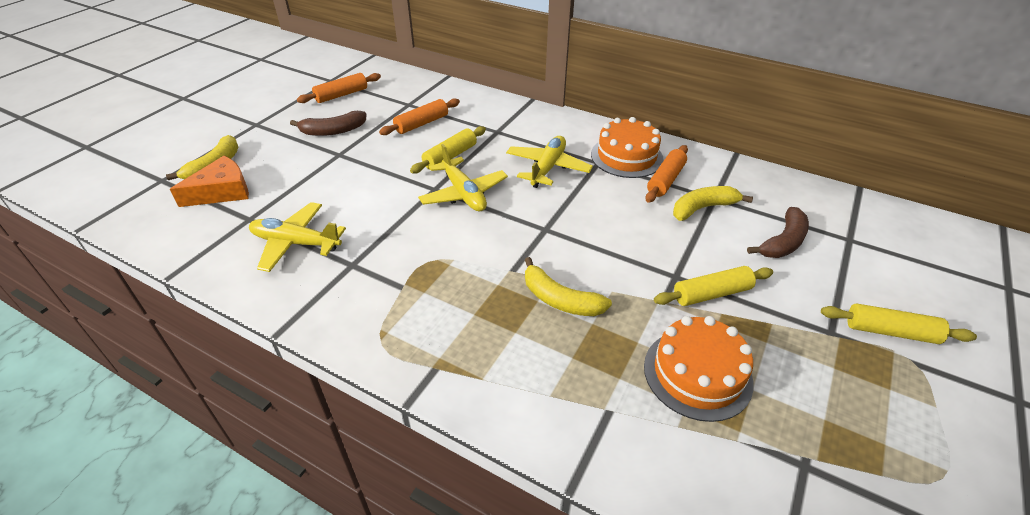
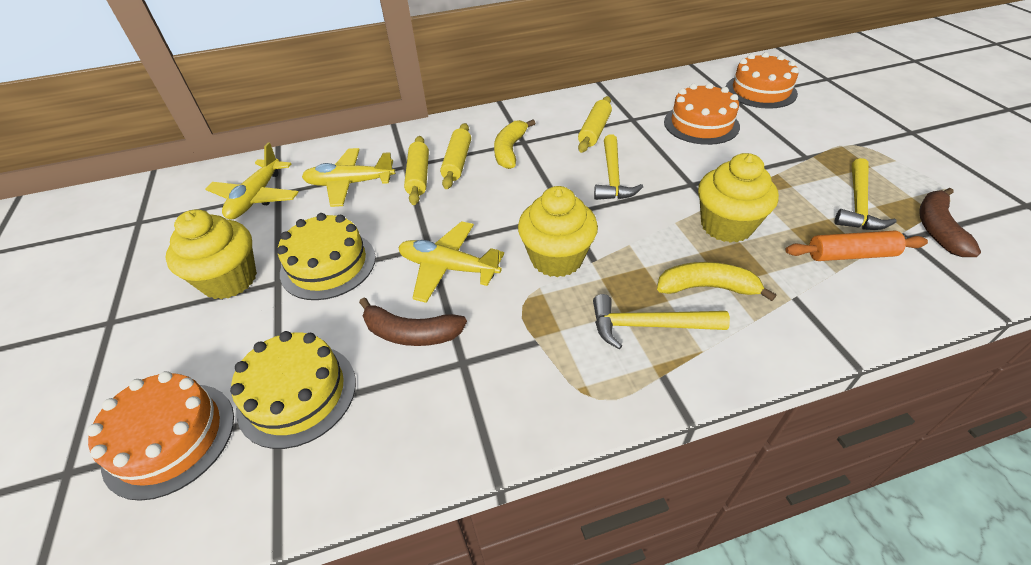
orange cake: 2 -> 3
orange cheese: 1 -> 0
orange rolling pin: 3 -> 1
yellow banana: 3 -> 2
yellow cake: 0 -> 2
yellow cupcake: 0 -> 3
yellow hammer: 0 -> 3

